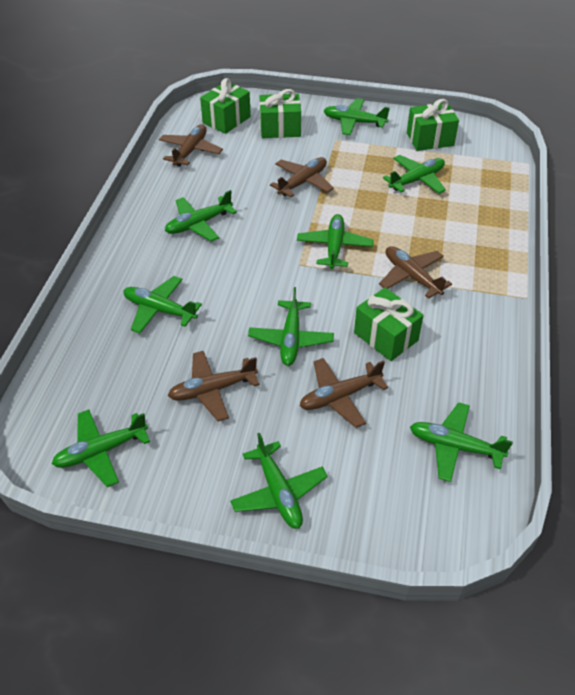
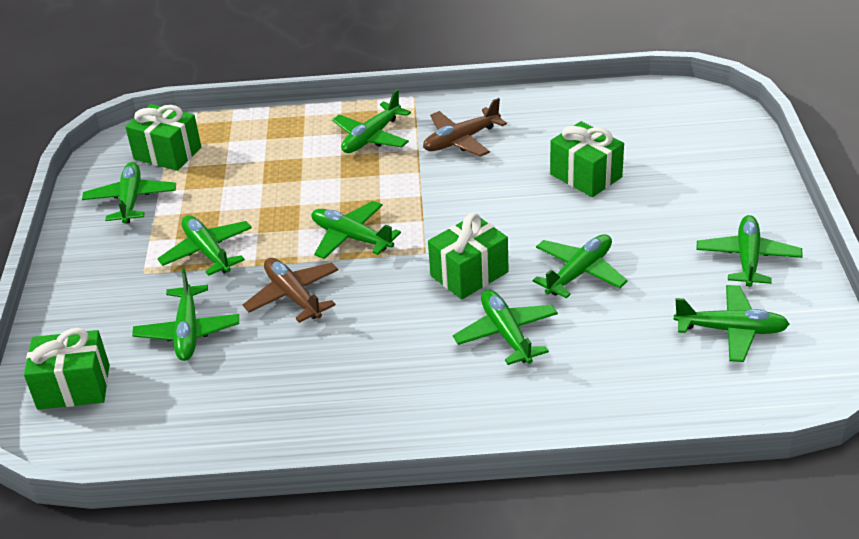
brown plane: 5 -> 2

